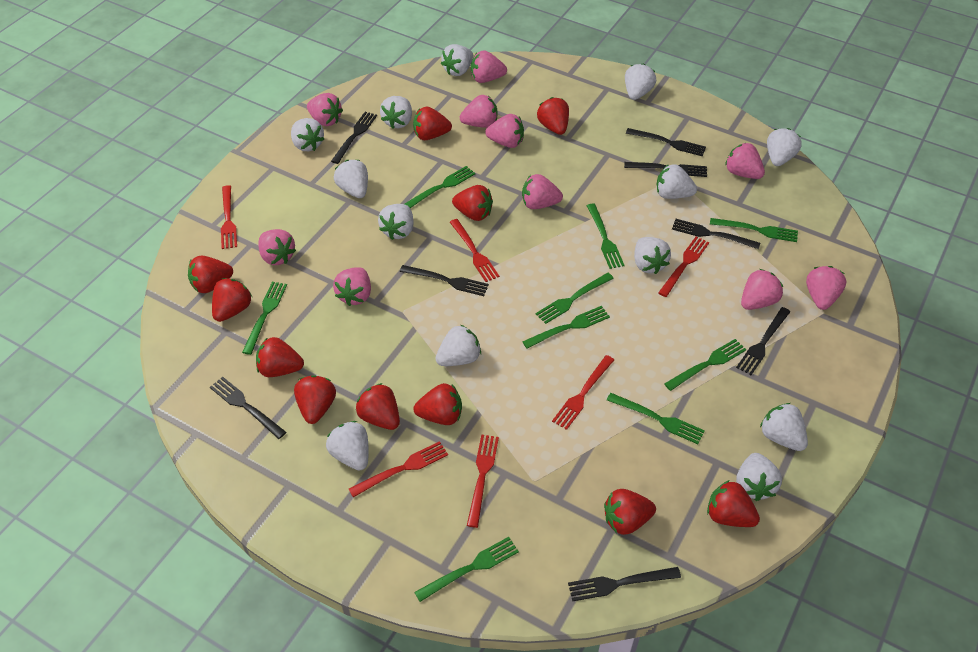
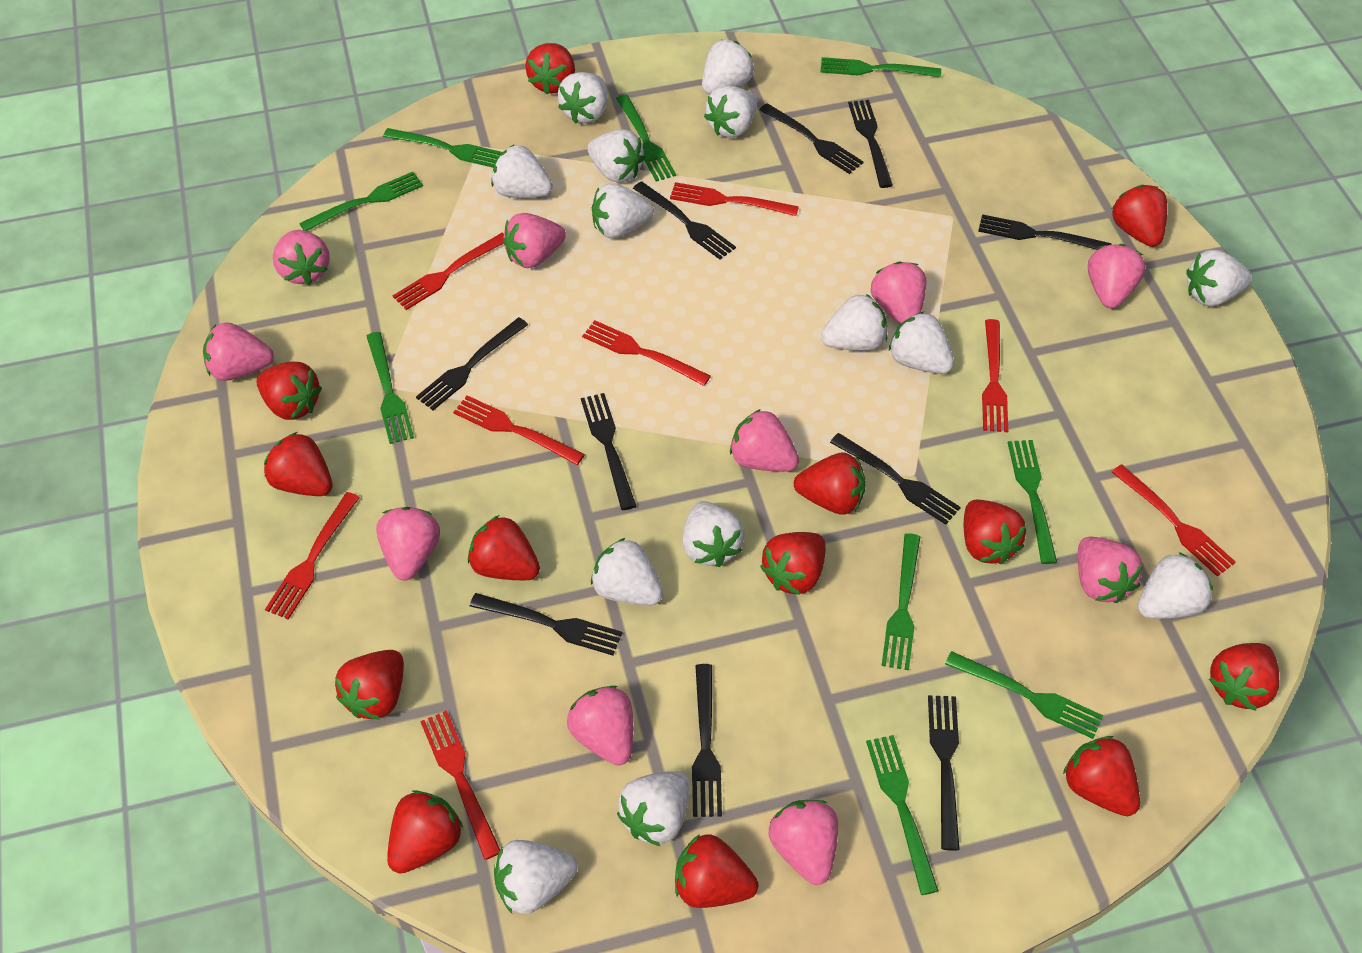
black fork: 8 -> 10
red fork: 6 -> 8
red strawberry: 11 -> 13
white strawberry: 13 -> 14

